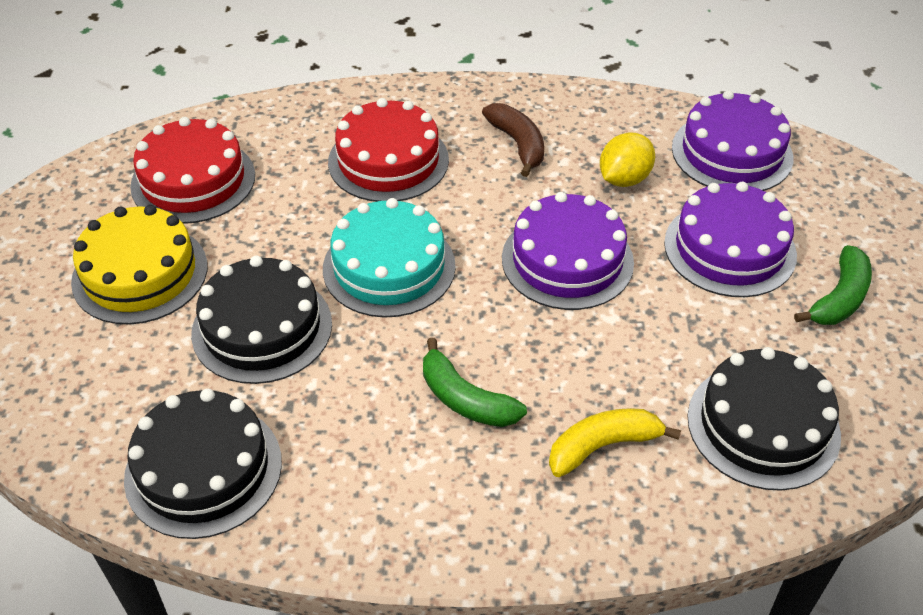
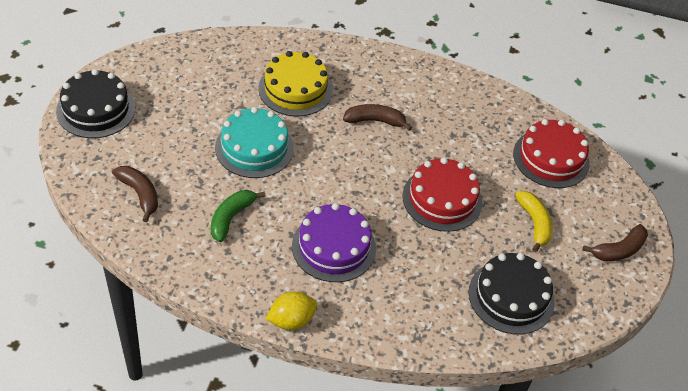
black cake: 3 -> 2
brown banana: 1 -> 3
green banana: 2 -> 1
purple cake: 3 -> 1

